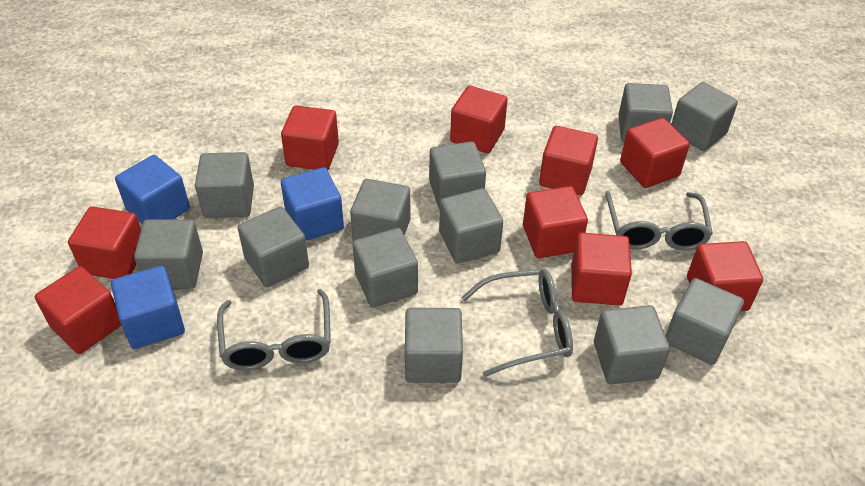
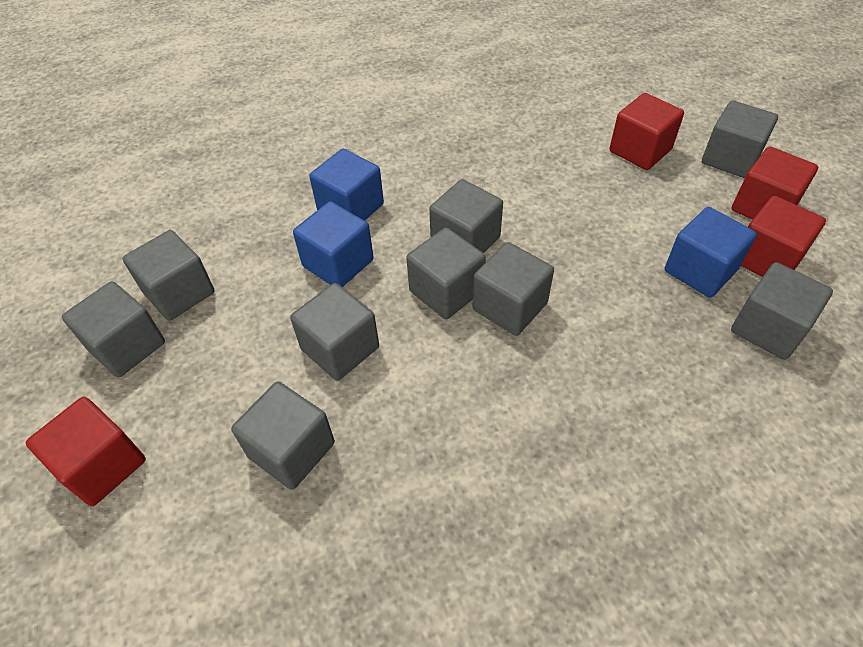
grey cube: 12 -> 9
grey glasses: 3 -> 0
red cube: 9 -> 4

